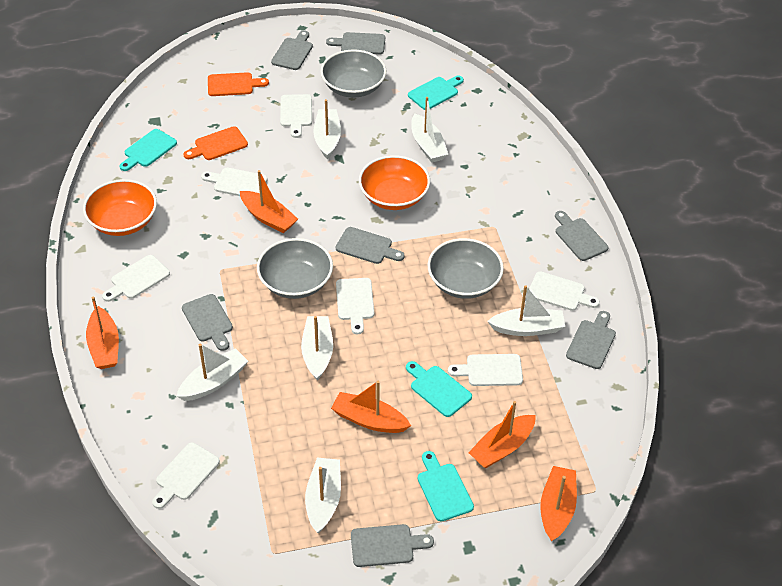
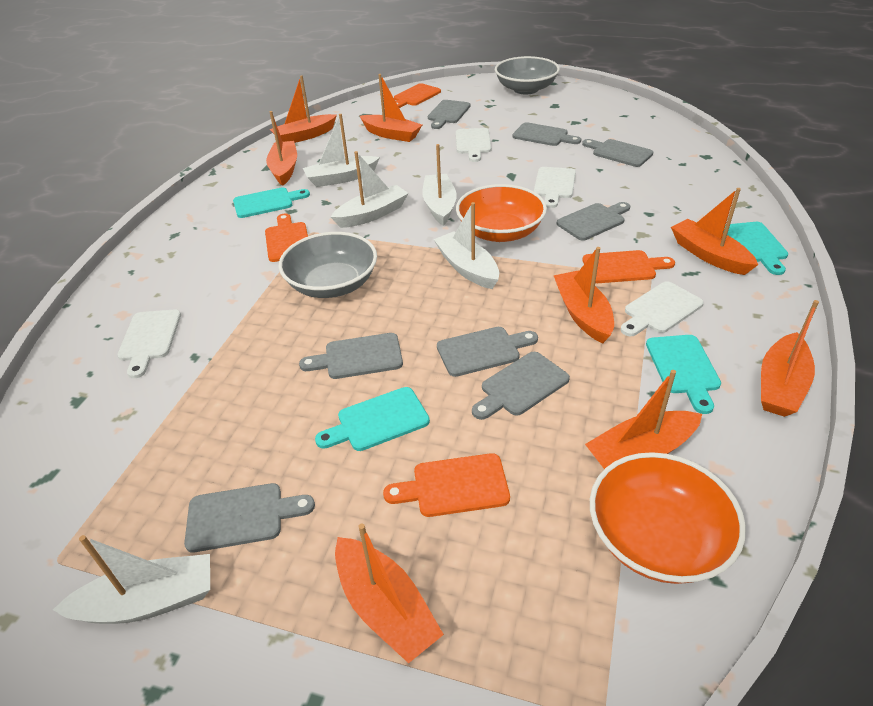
grey bowl: 3 -> 2
grey cutting board: 7 -> 8
orange boat: 5 -> 8
orange cutting board: 2 -> 4
white boat: 6 -> 5
white cutting board: 7 -> 4

